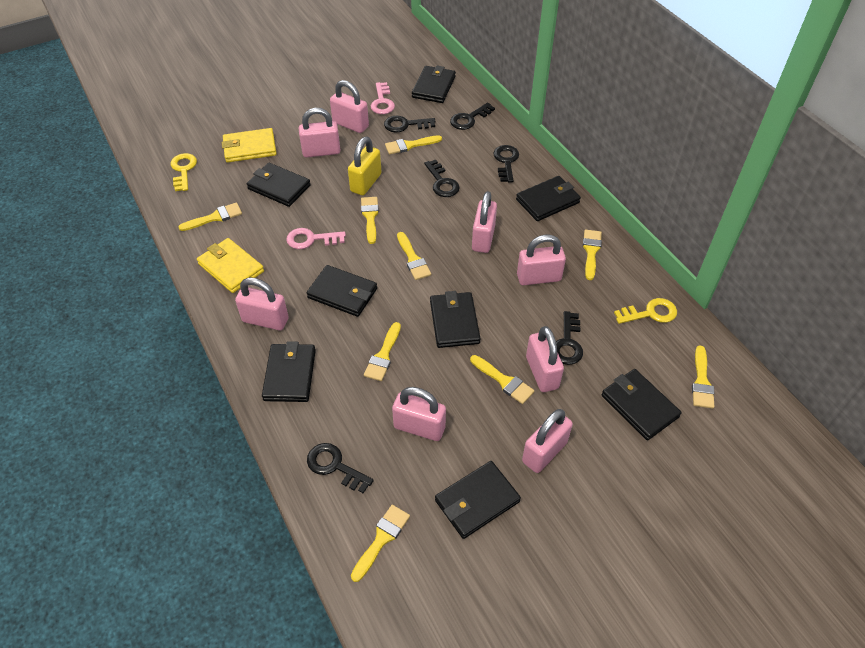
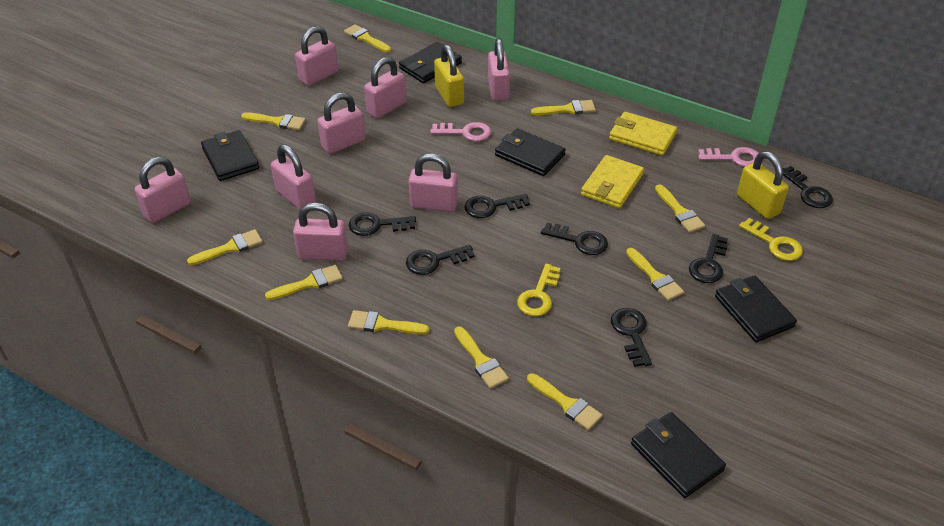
black key: 6 -> 7
black wallet: 8 -> 5
yellow brush: 9 -> 10
yellow padlock: 1 -> 2

